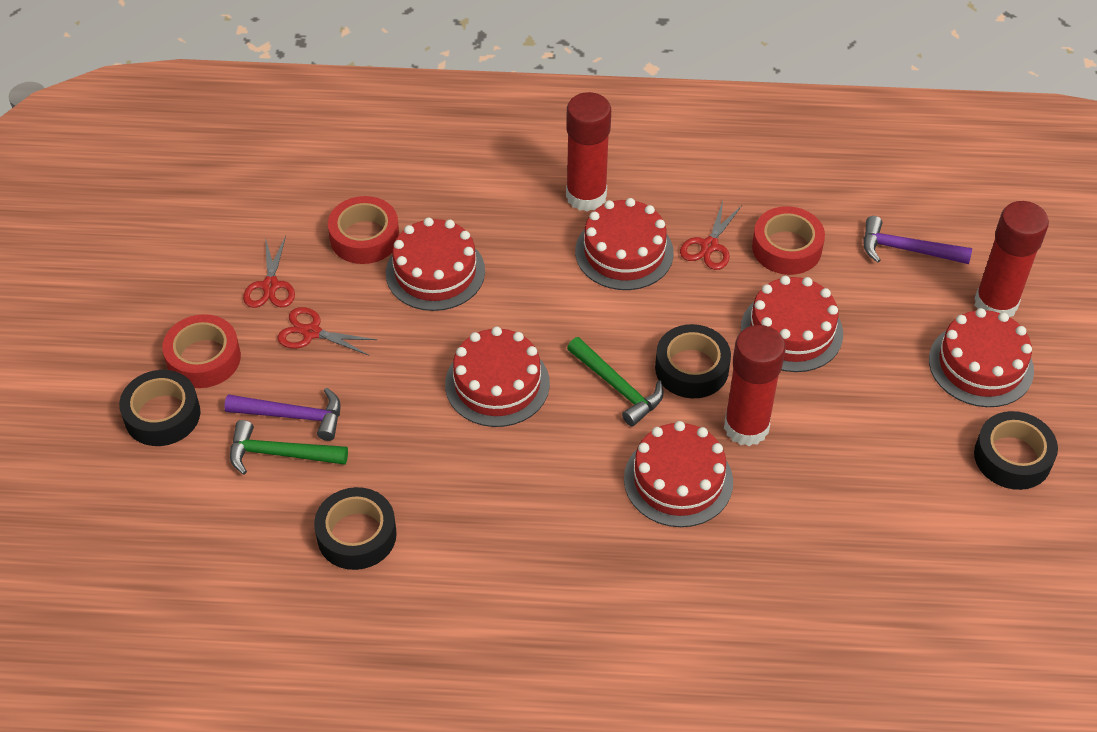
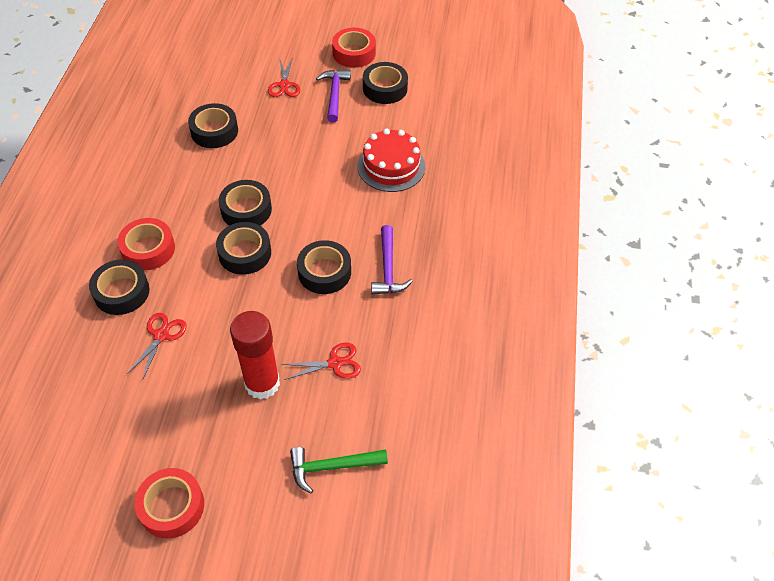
black tape: 4 -> 6
green hammer: 2 -> 1
red cake: 6 -> 1
red glue stick: 3 -> 1

